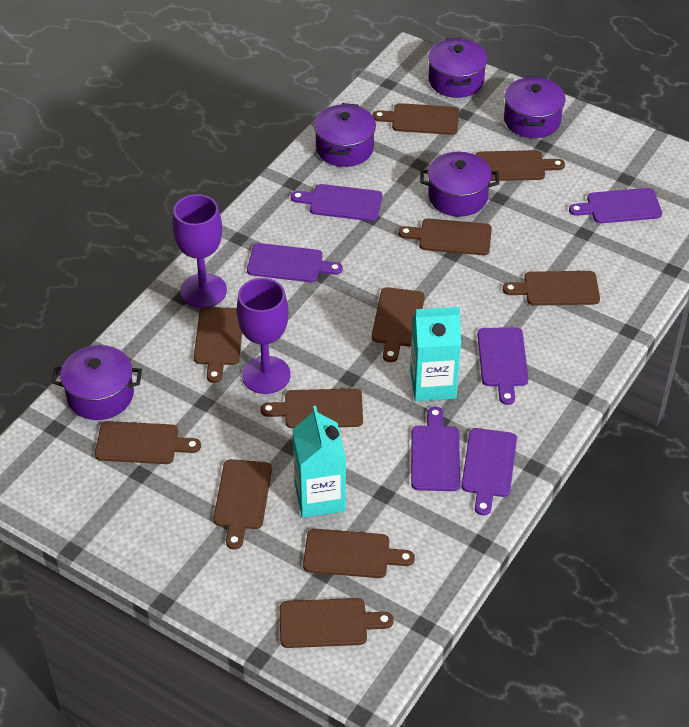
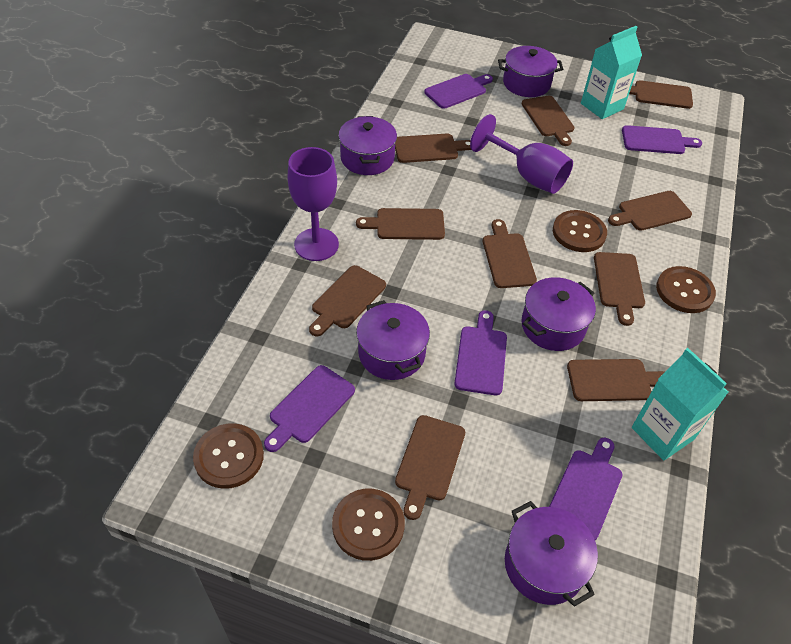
brown button: 0 -> 4
brown cutting board: 11 -> 10
purple cutting board: 6 -> 5

